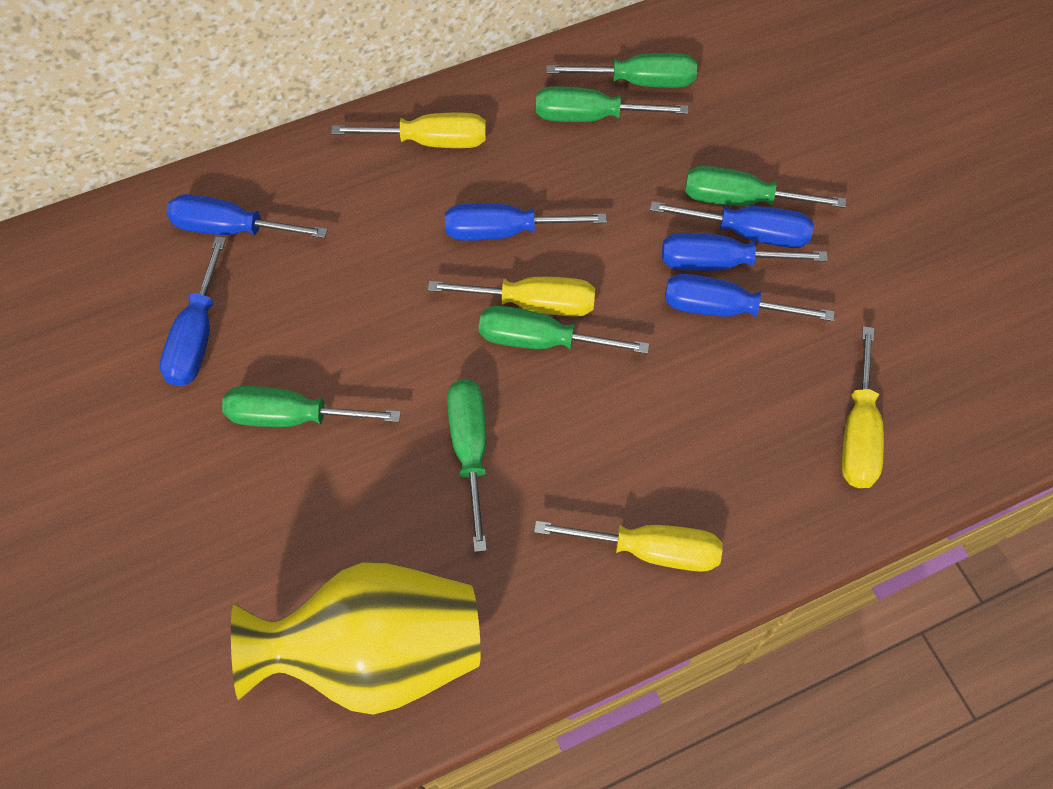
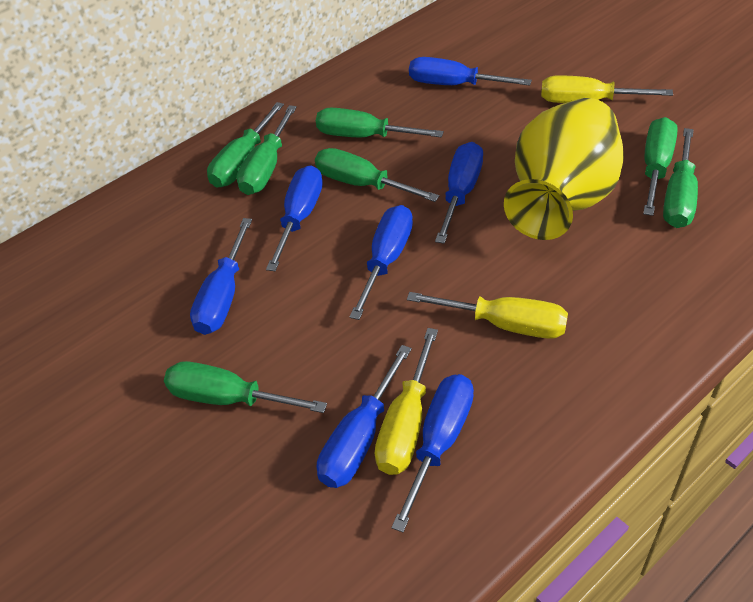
blue screwdriver: 6 -> 7
green screwdriver: 6 -> 7
yellow screwdriver: 4 -> 3

